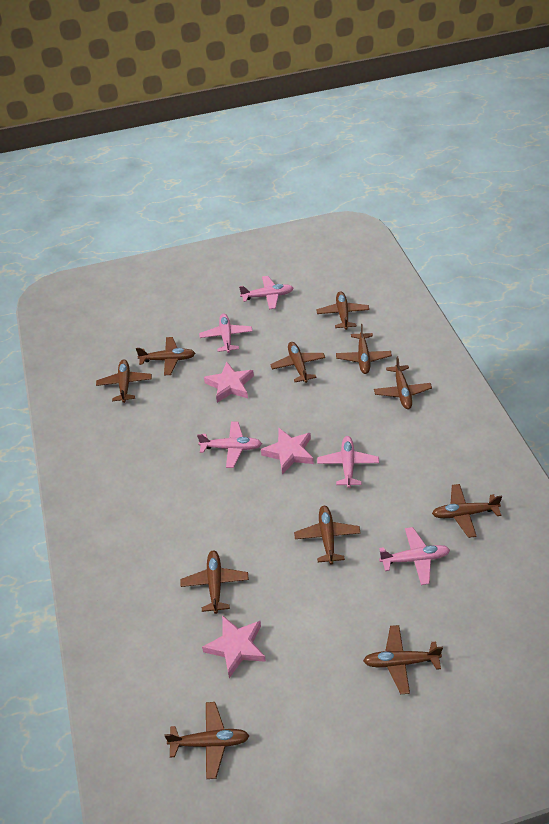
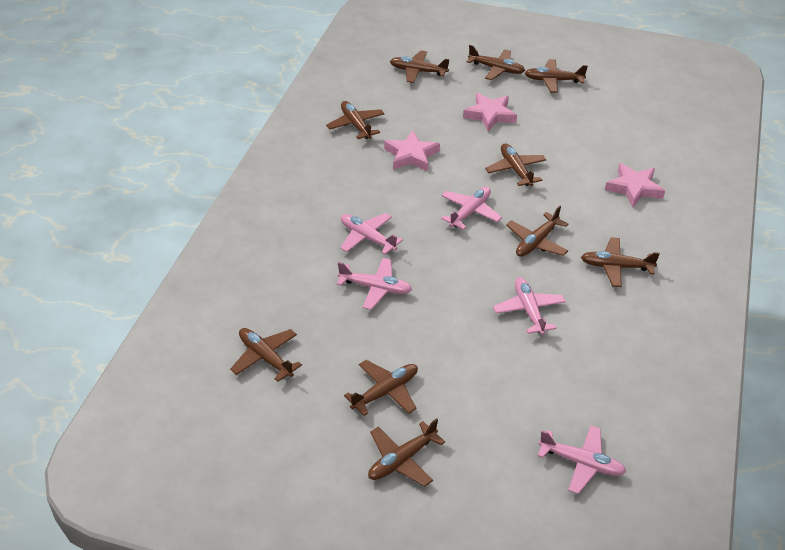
brown plane: 11 -> 10

